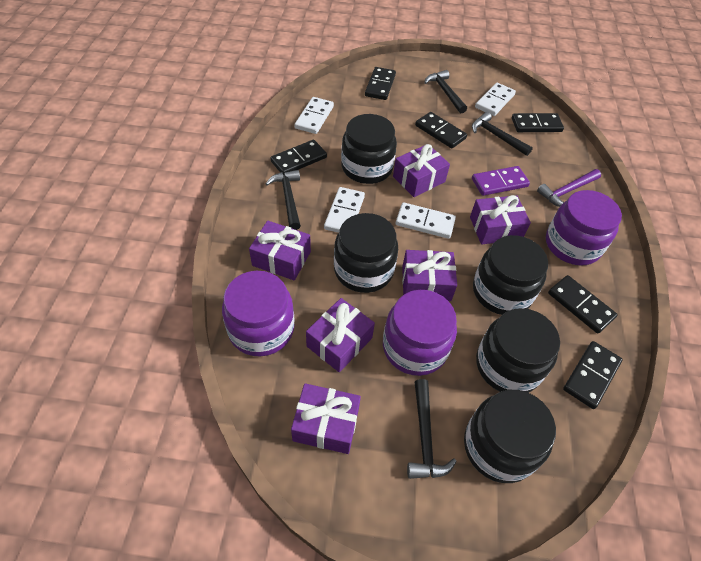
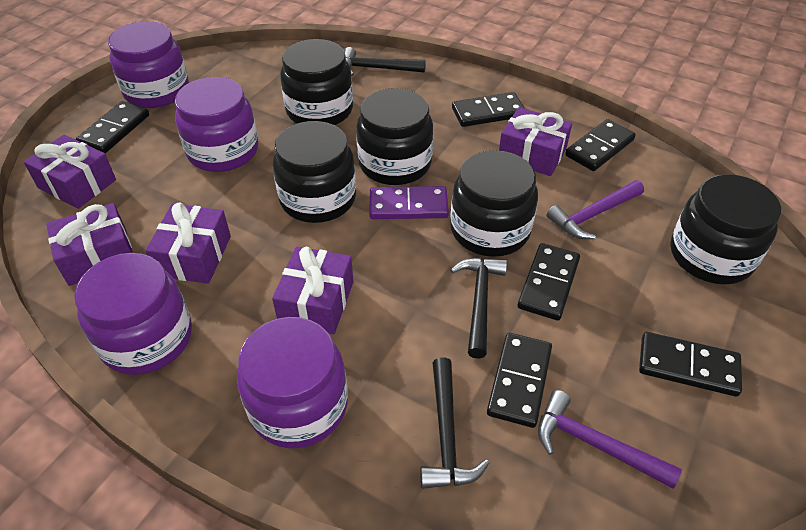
black hammer: 4 -> 3
purple gift: 6 -> 5
purple hammer: 1 -> 2
purple jar: 3 -> 4
white domino: 4 -> 0

